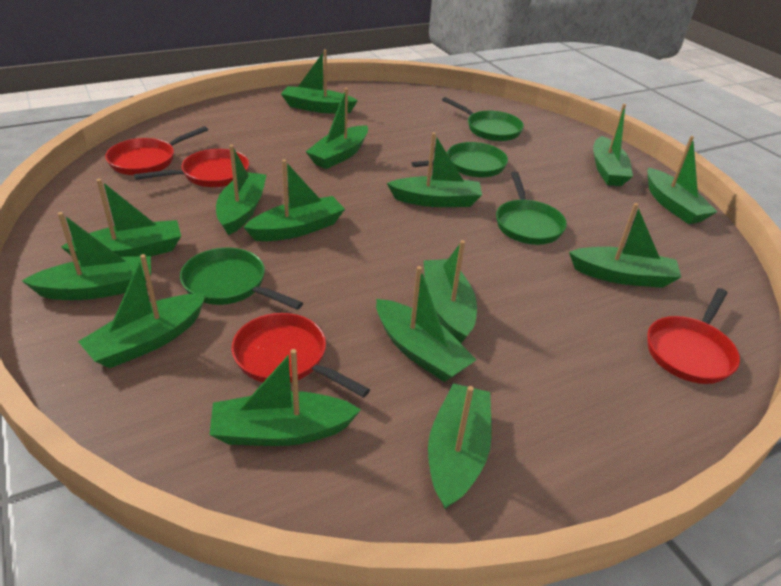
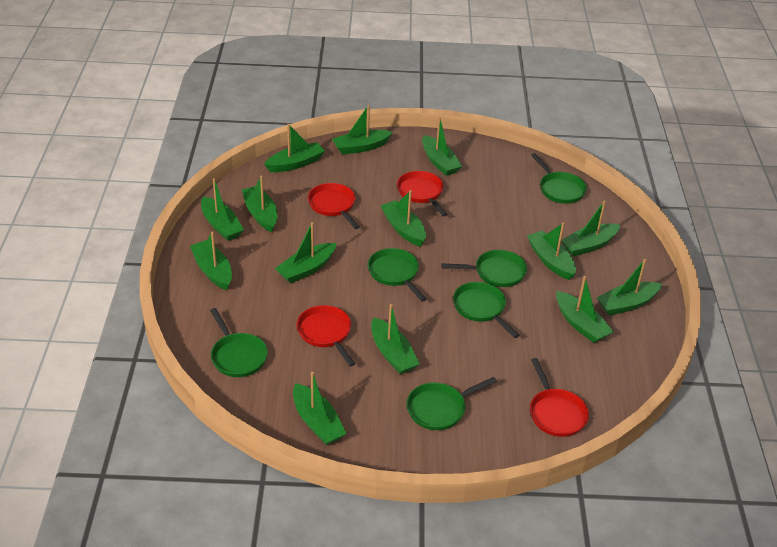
green boat: 15 -> 14
green pan: 4 -> 6

